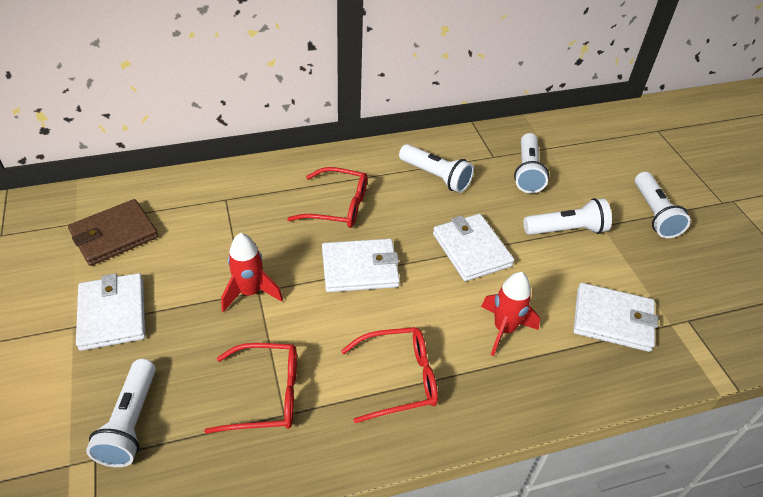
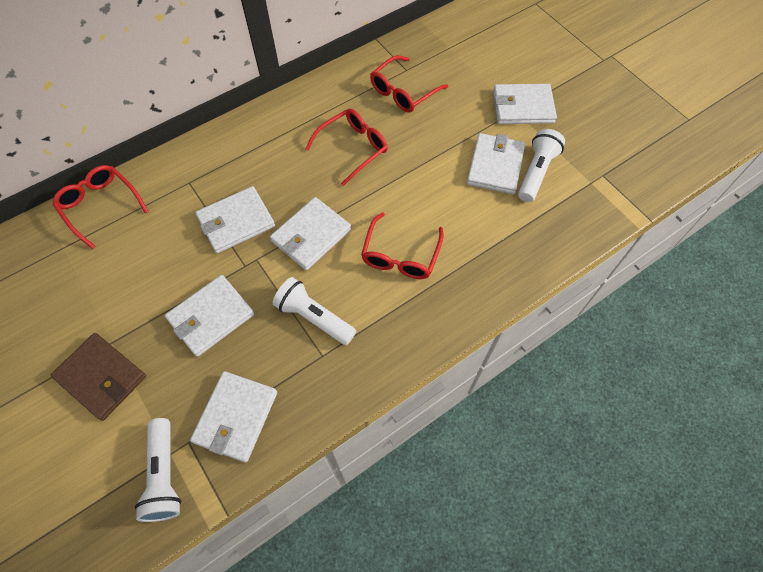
red glasses: 3 -> 4
red rocket: 2 -> 0
white flashlight: 5 -> 3
white wallet: 4 -> 6

